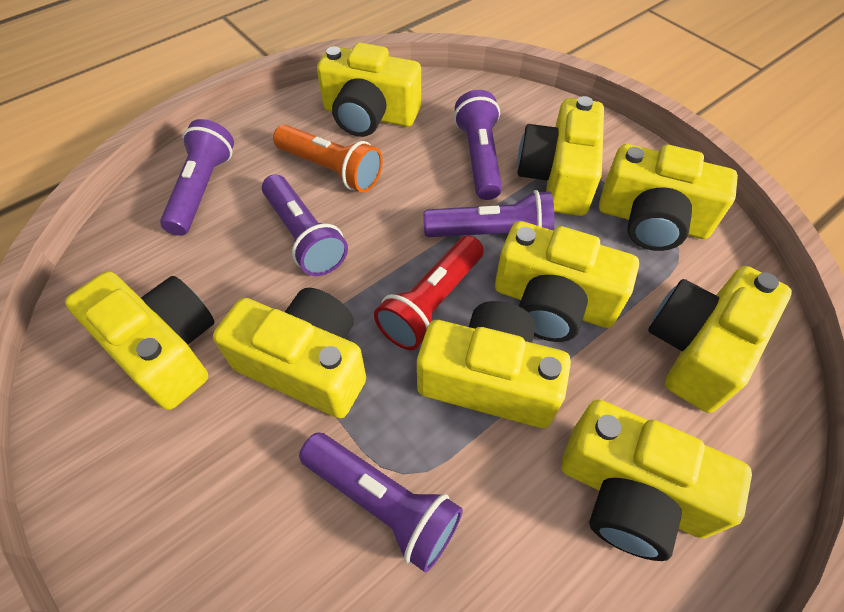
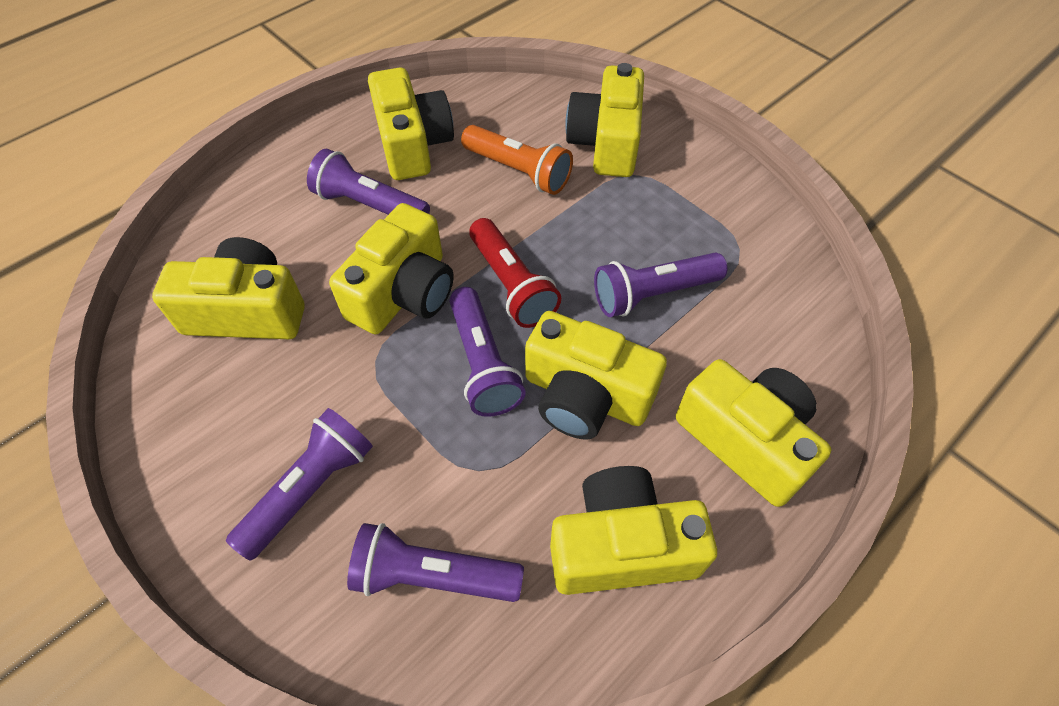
yellow camera: 9 -> 7

